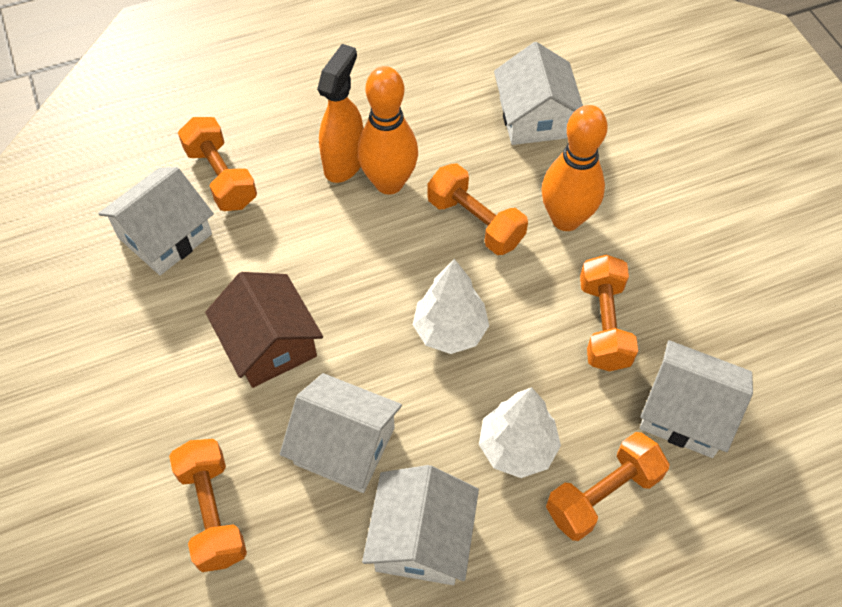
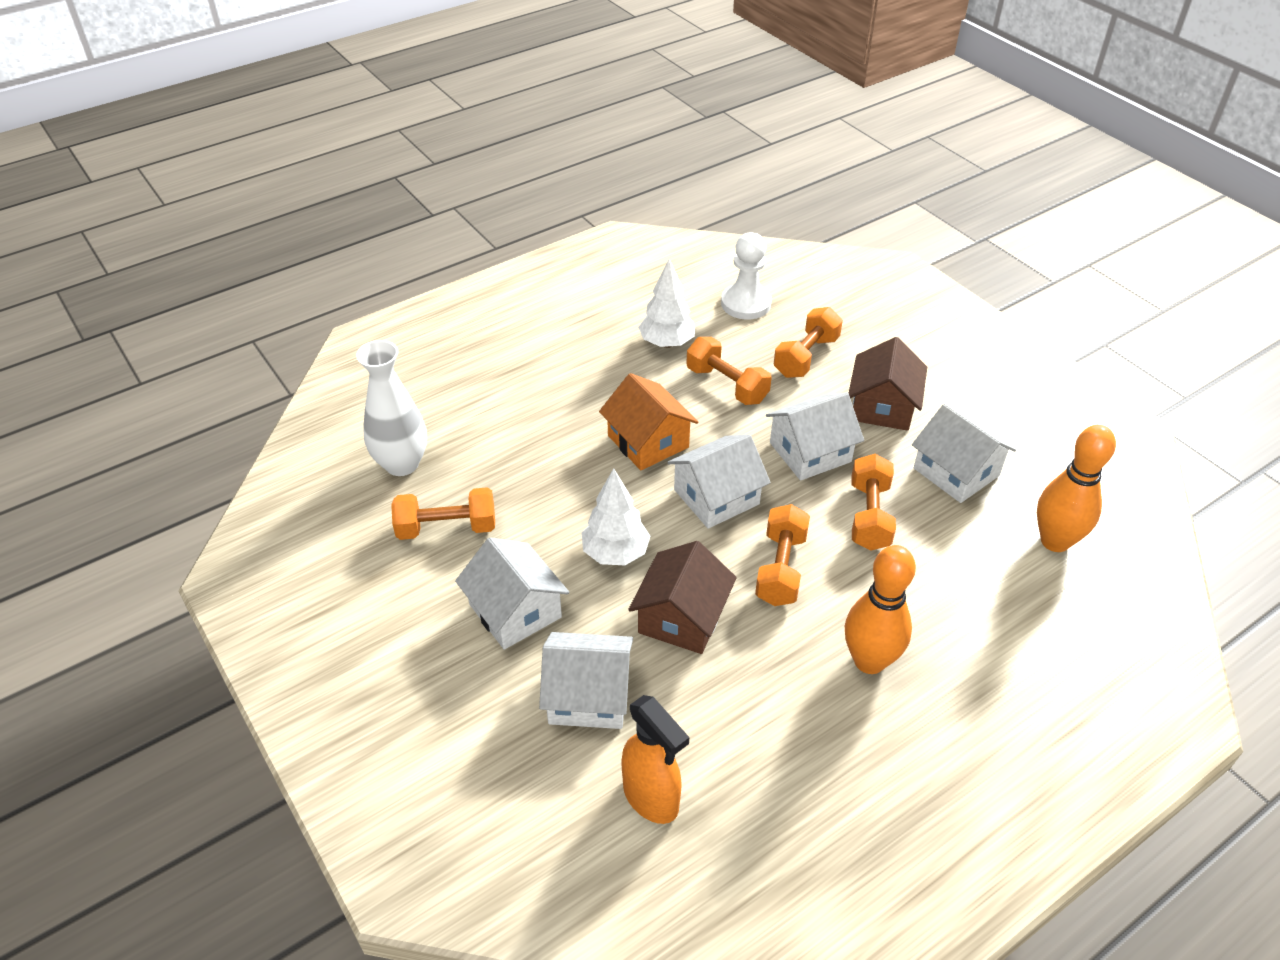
brown house: 1 -> 2
orange house: 0 -> 1
white pawn: 0 -> 1
white vase: 0 -> 1

